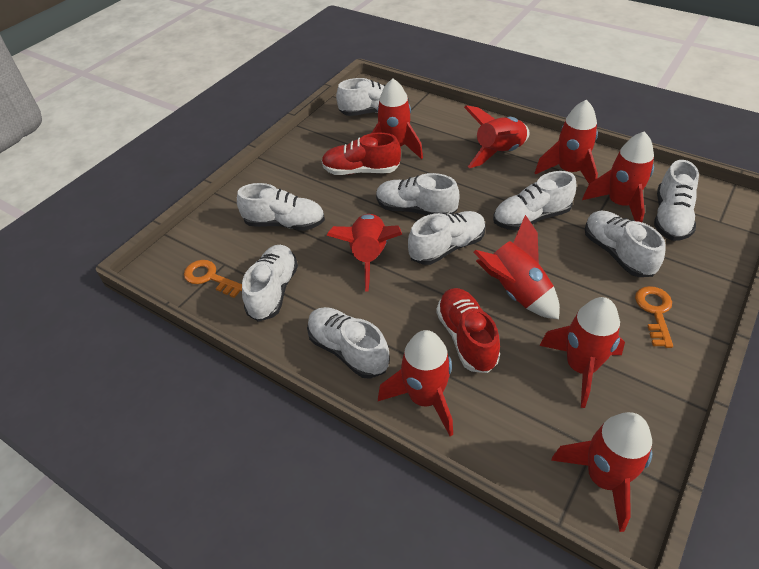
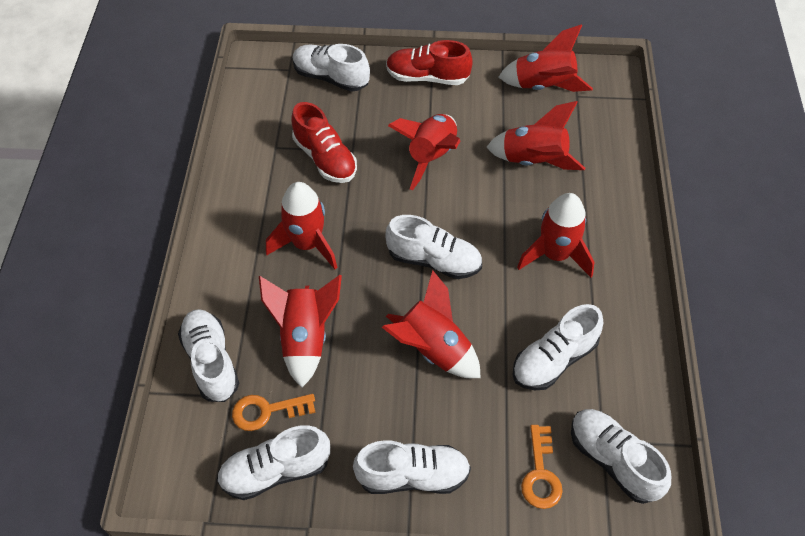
red rocket: 9 -> 7
white shoe: 9 -> 7

